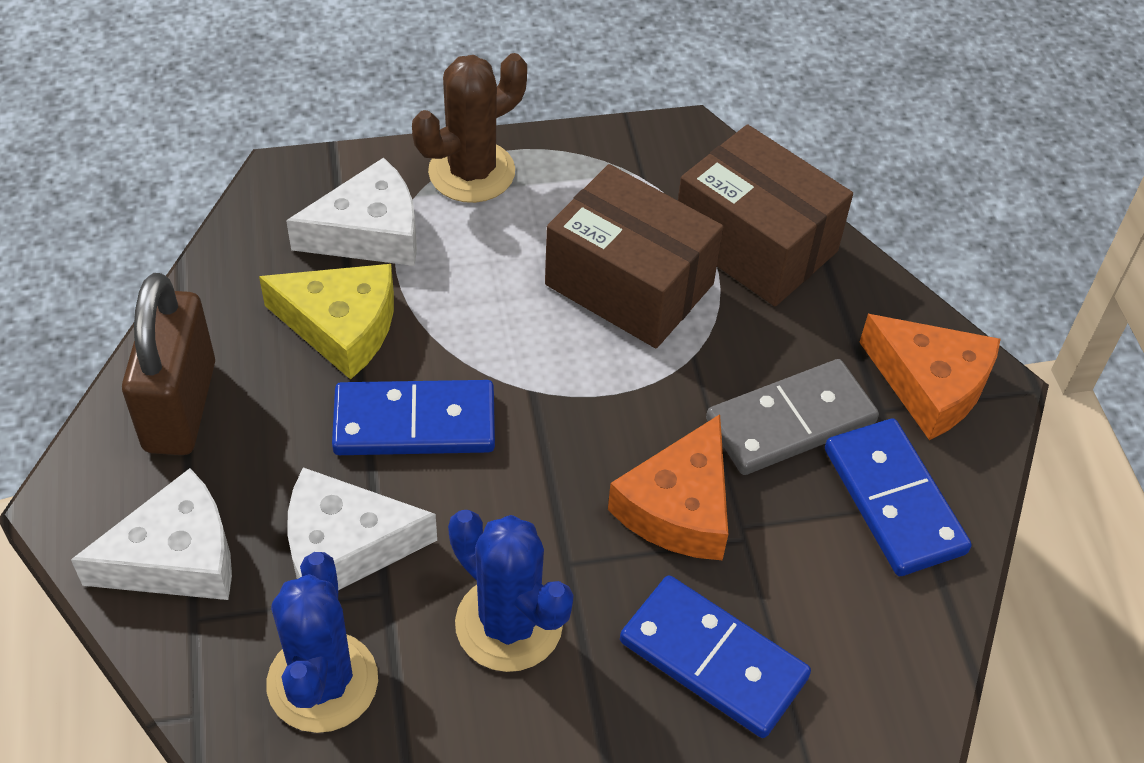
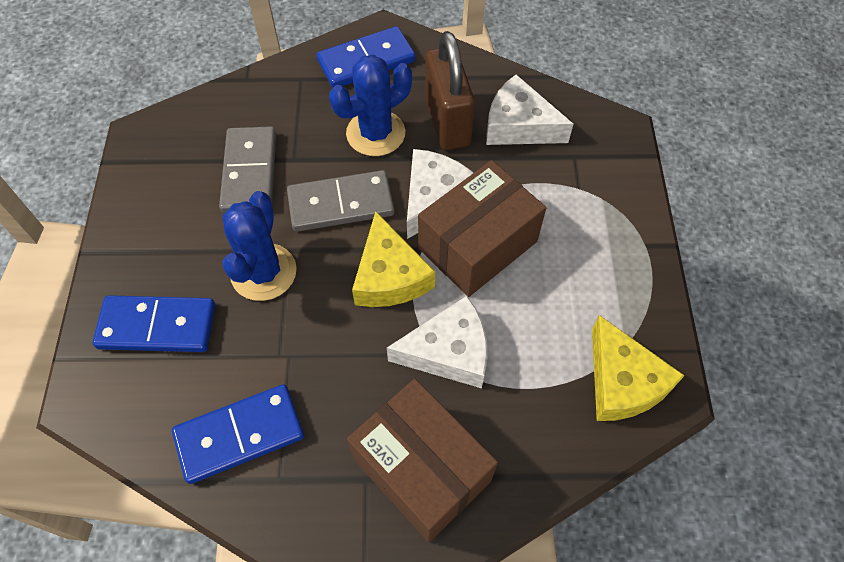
brown cactus: 1 -> 0
grey domino: 1 -> 2
orange cheese: 2 -> 0
yellow cheese: 1 -> 2

